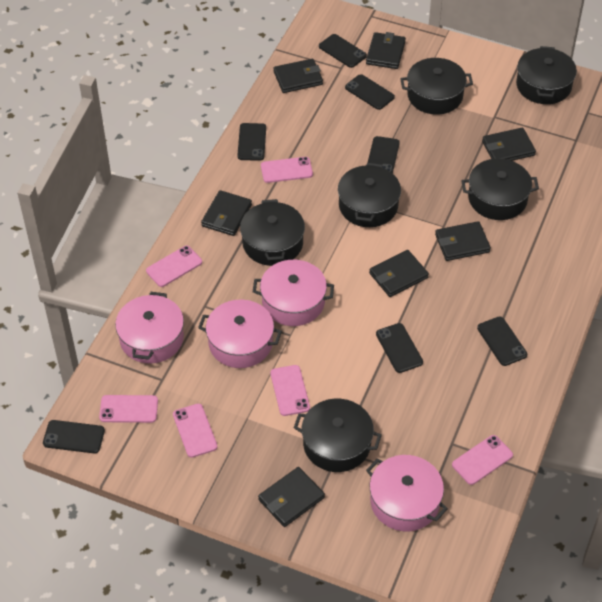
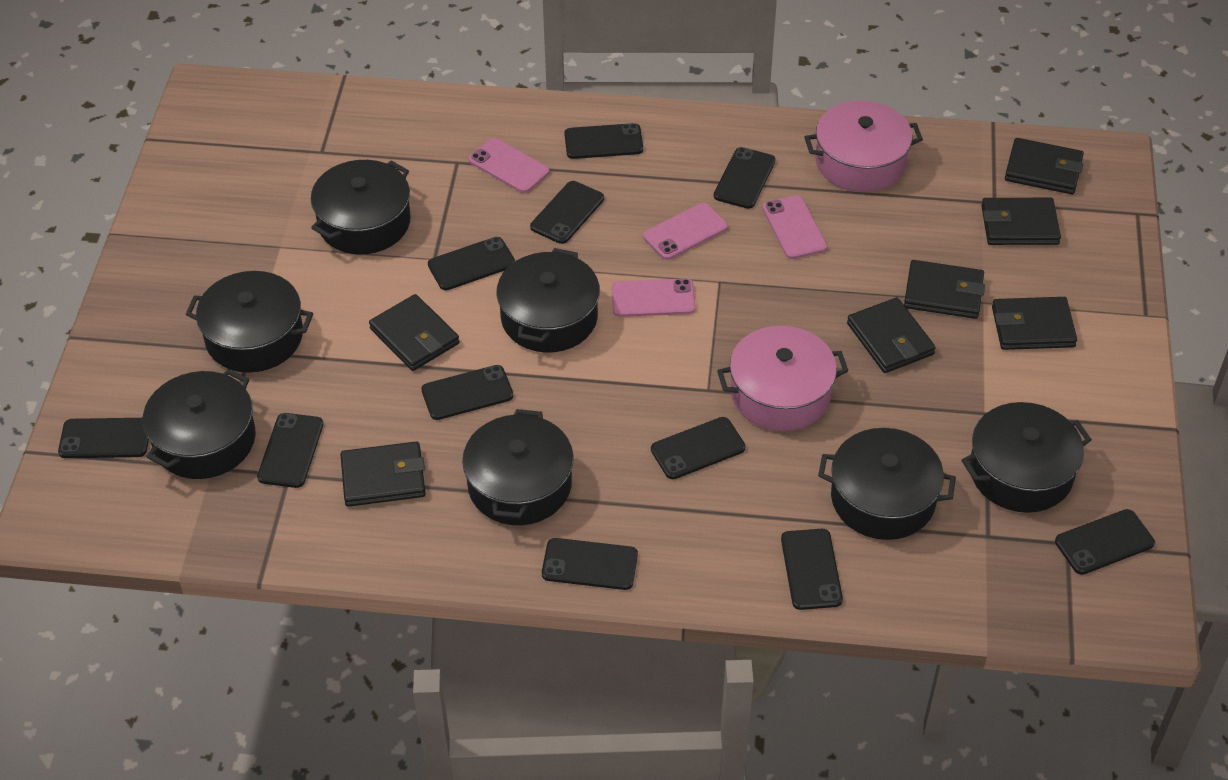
black phone: 7 -> 11
black pot: 6 -> 7
pink phone: 6 -> 4
pink pot: 4 -> 2

